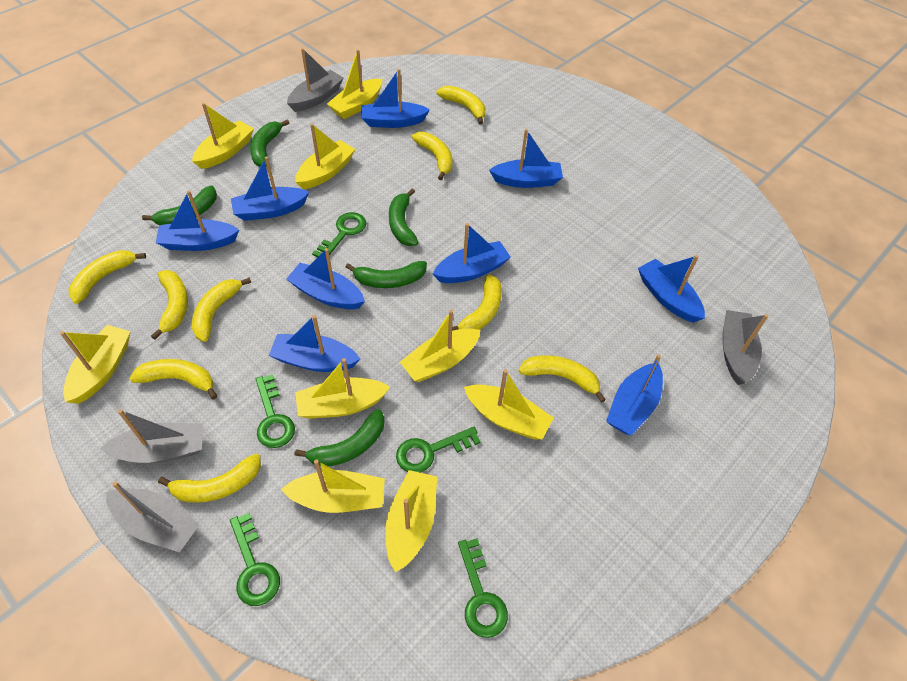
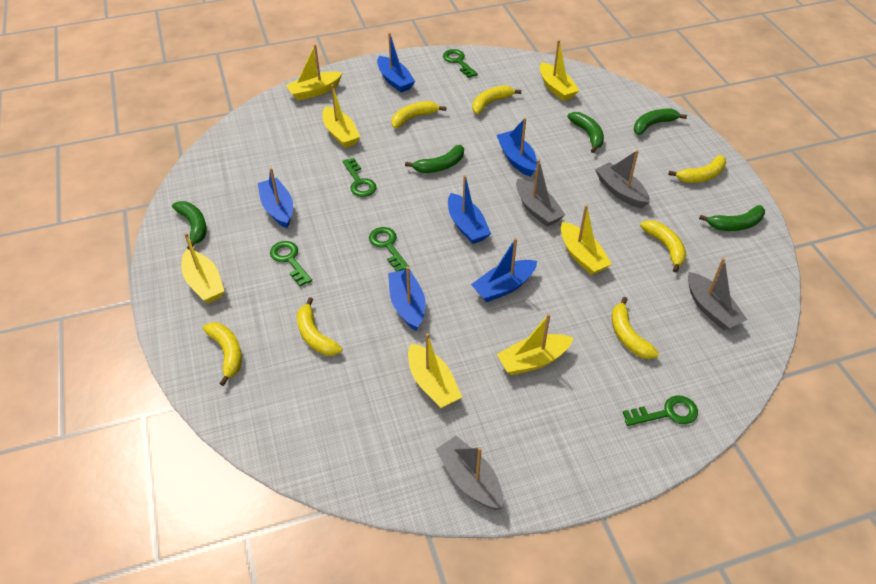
blue boat: 9 -> 6
yellow banana: 9 -> 7
yellow boat: 9 -> 7

